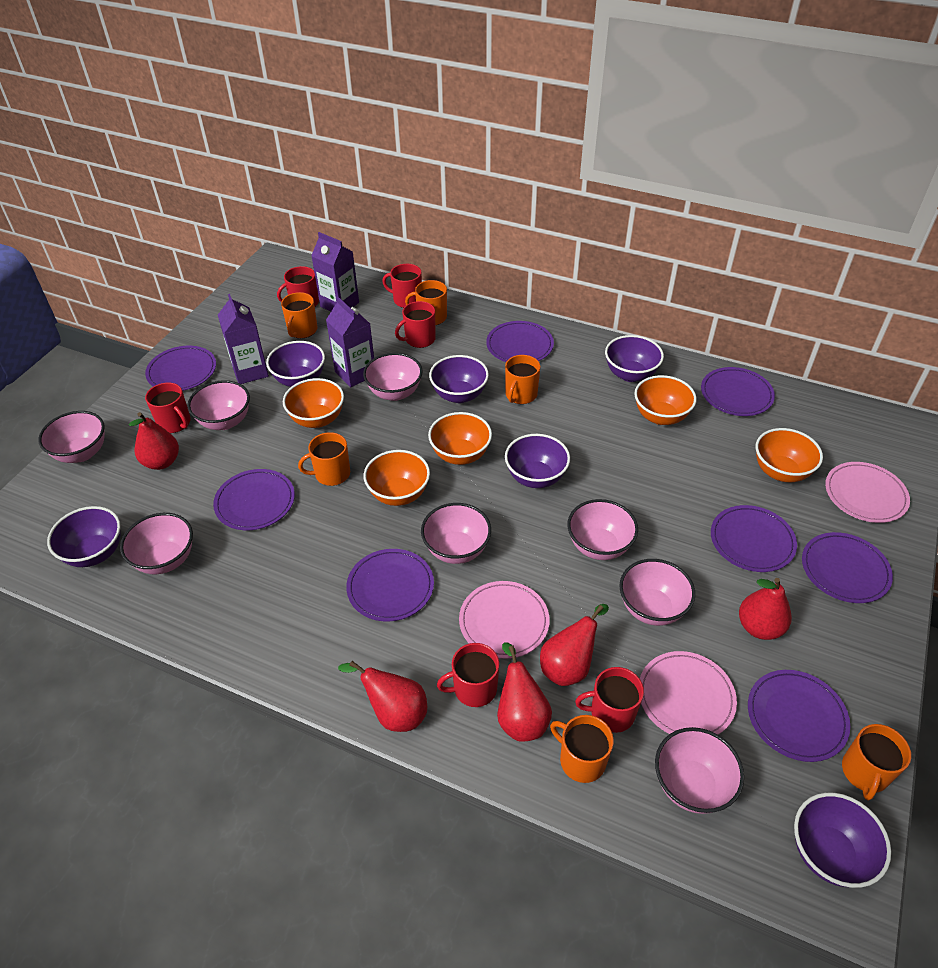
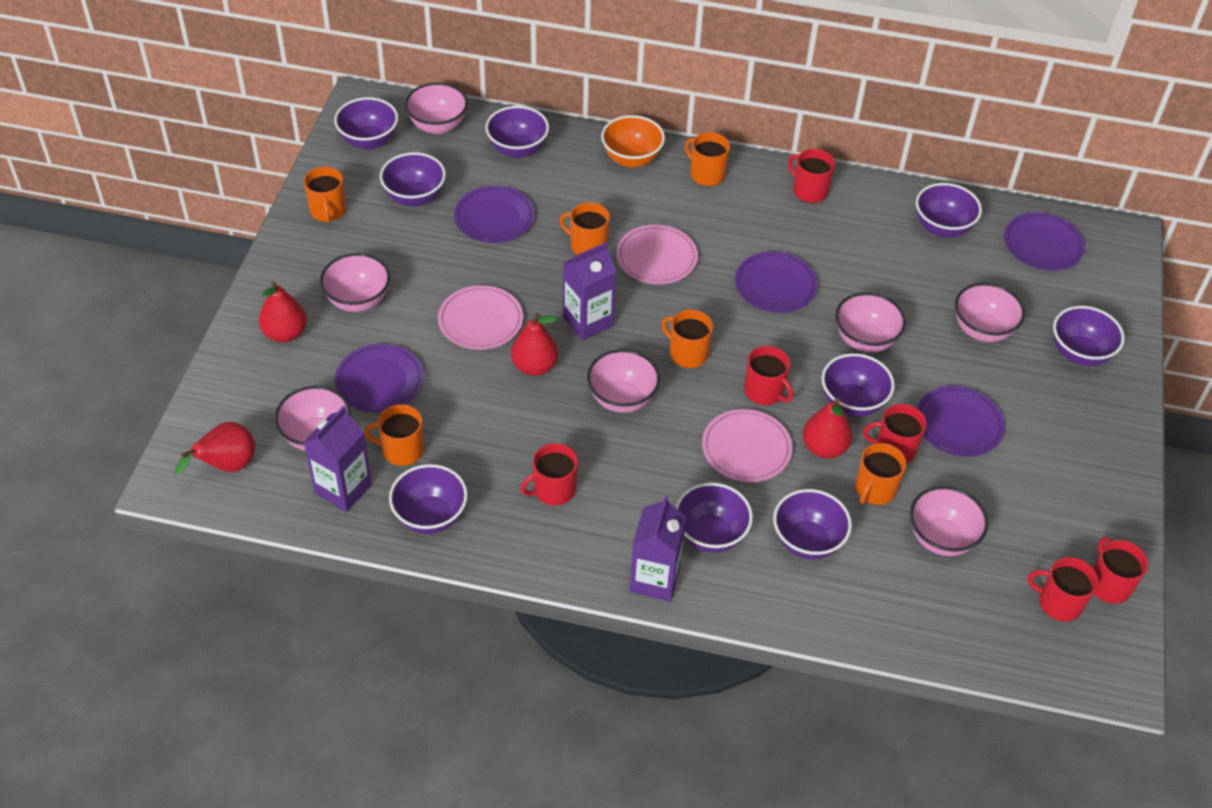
orange bowl: 5 -> 1
pink bowl: 8 -> 7
purple bowl: 6 -> 9
purple plate: 8 -> 5
red pear: 5 -> 4

